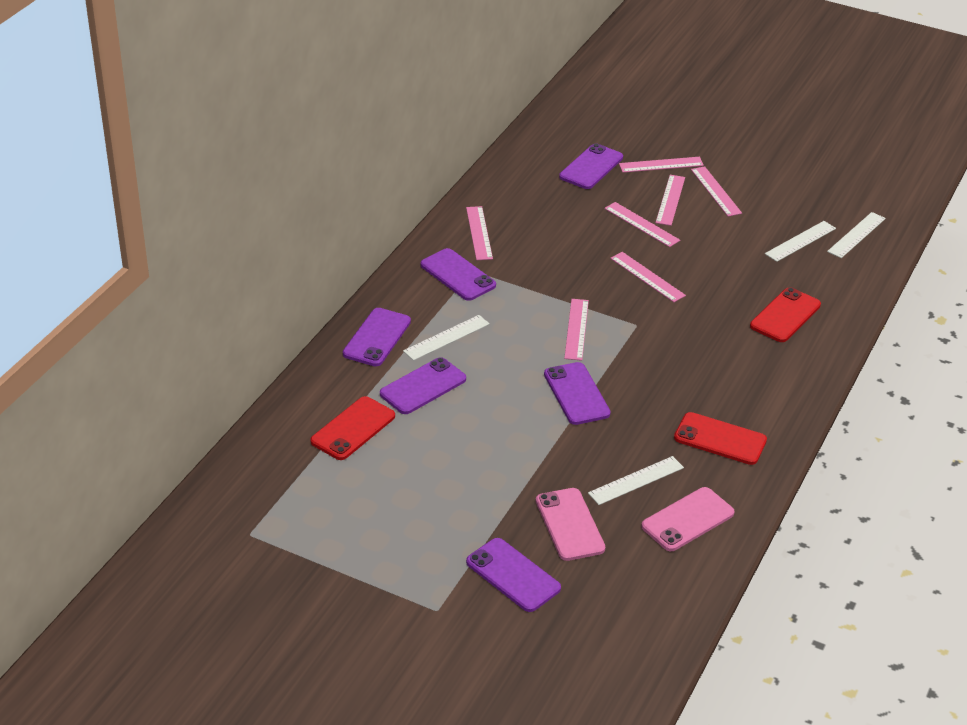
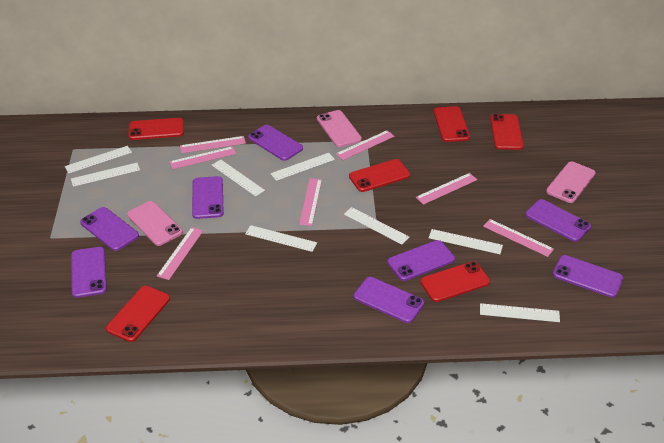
pink phone: 2 -> 3
purple phone: 6 -> 8
red phone: 3 -> 6
white ruler: 4 -> 8

